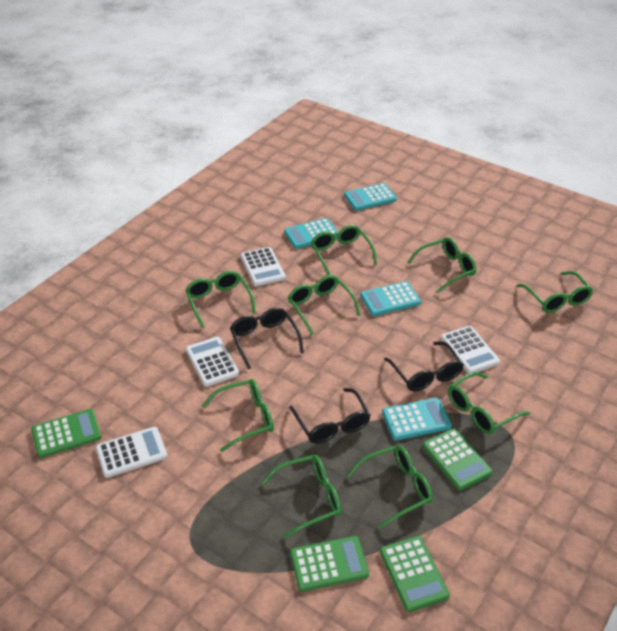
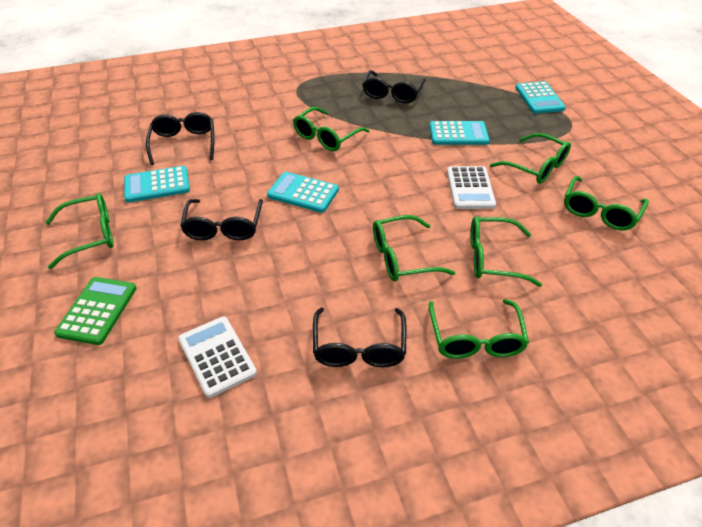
black glasses: 3 -> 4
green calculator: 4 -> 1
green glasses: 9 -> 7
white calculator: 4 -> 2

